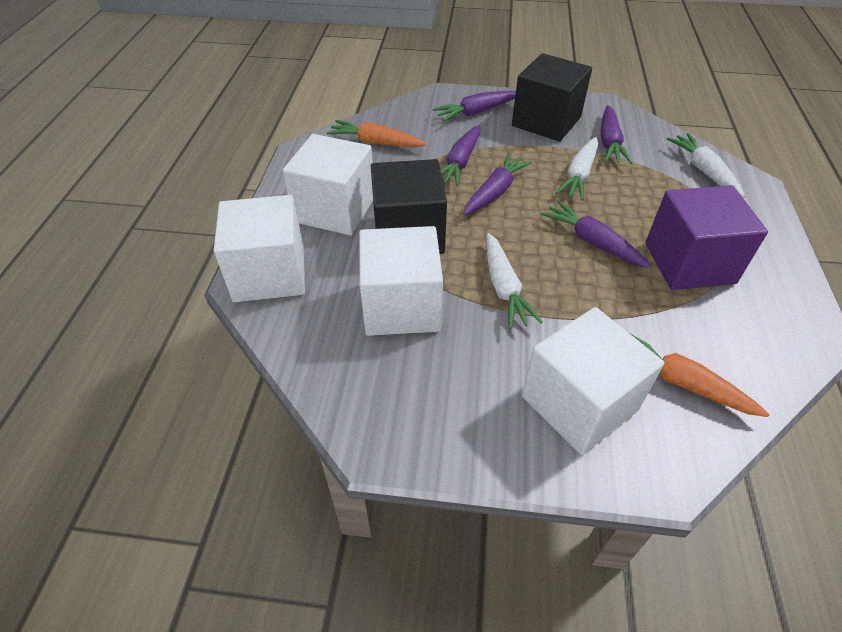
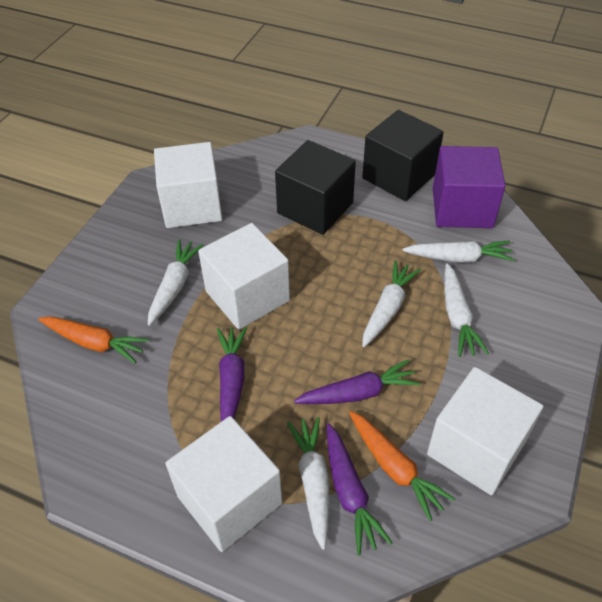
purple carrot: 5 -> 3
white carrot: 3 -> 5

